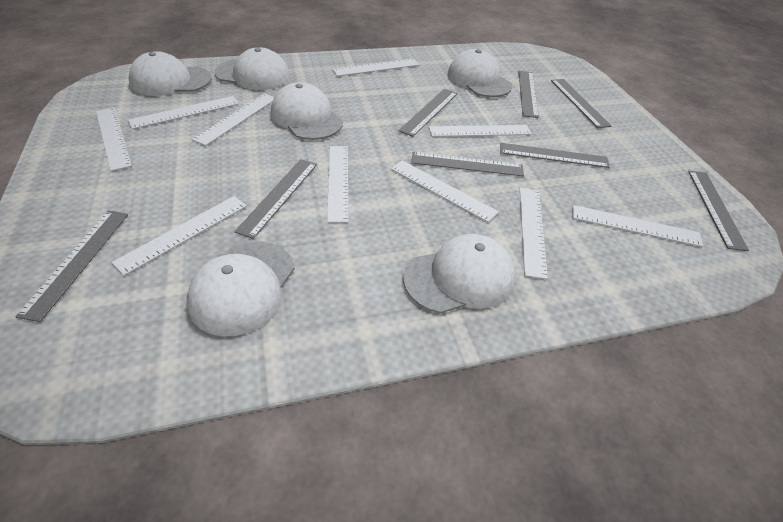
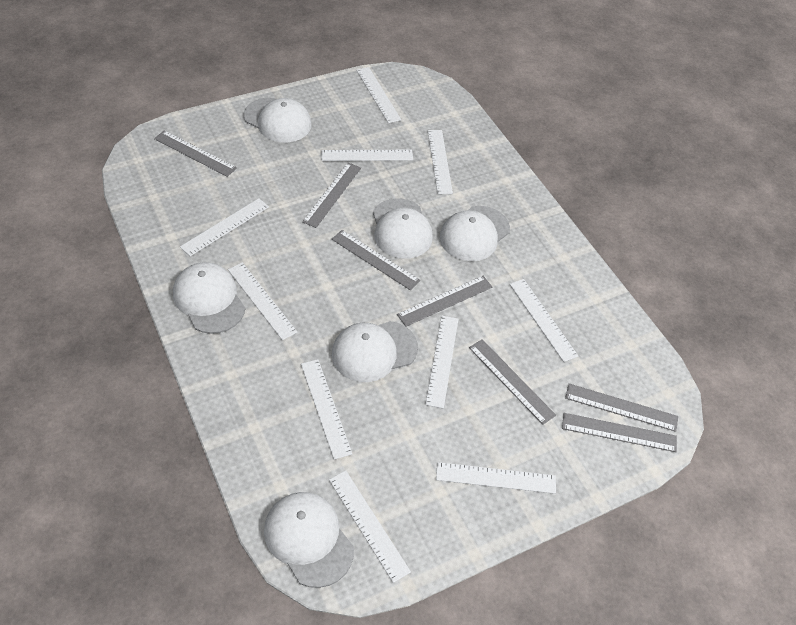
grey ruler: 8 -> 7

